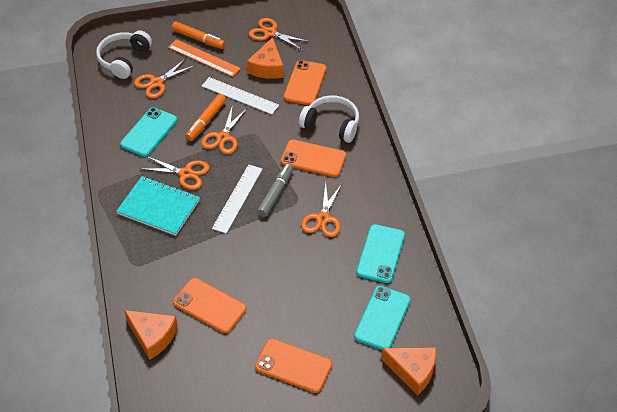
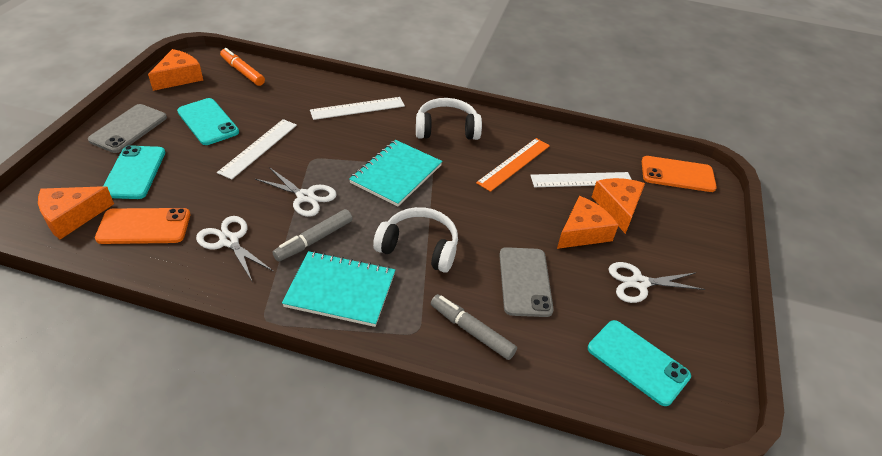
grey marker: 1 -> 2
grey phone: 0 -> 2
orange cheese: 3 -> 4
orange marker: 2 -> 1
orange phone: 4 -> 2
orange scissors: 5 -> 0
turquoise notebook: 1 -> 2
white ruler: 2 -> 3
white scissors: 0 -> 3

